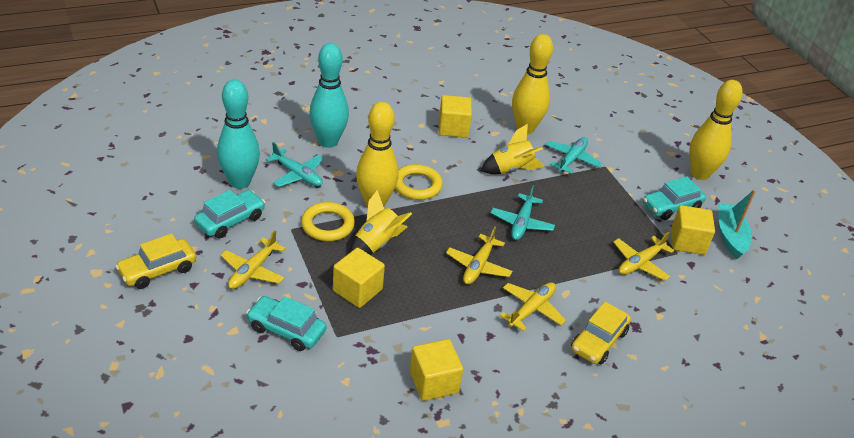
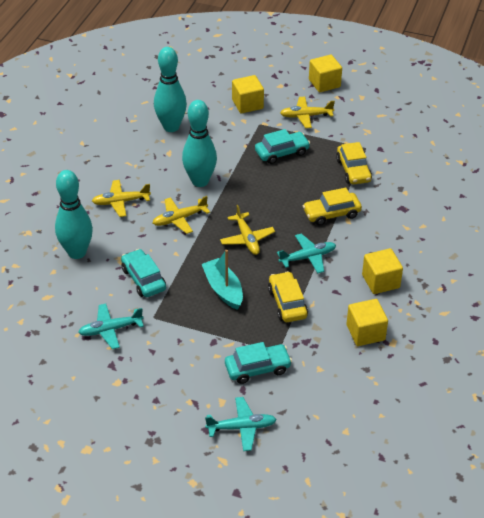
turquoise bowling pin: 2 -> 3
yellow bowling pin: 3 -> 0
yellow car: 2 -> 3
yellow ring: 2 -> 0
yellow rocket: 2 -> 0

